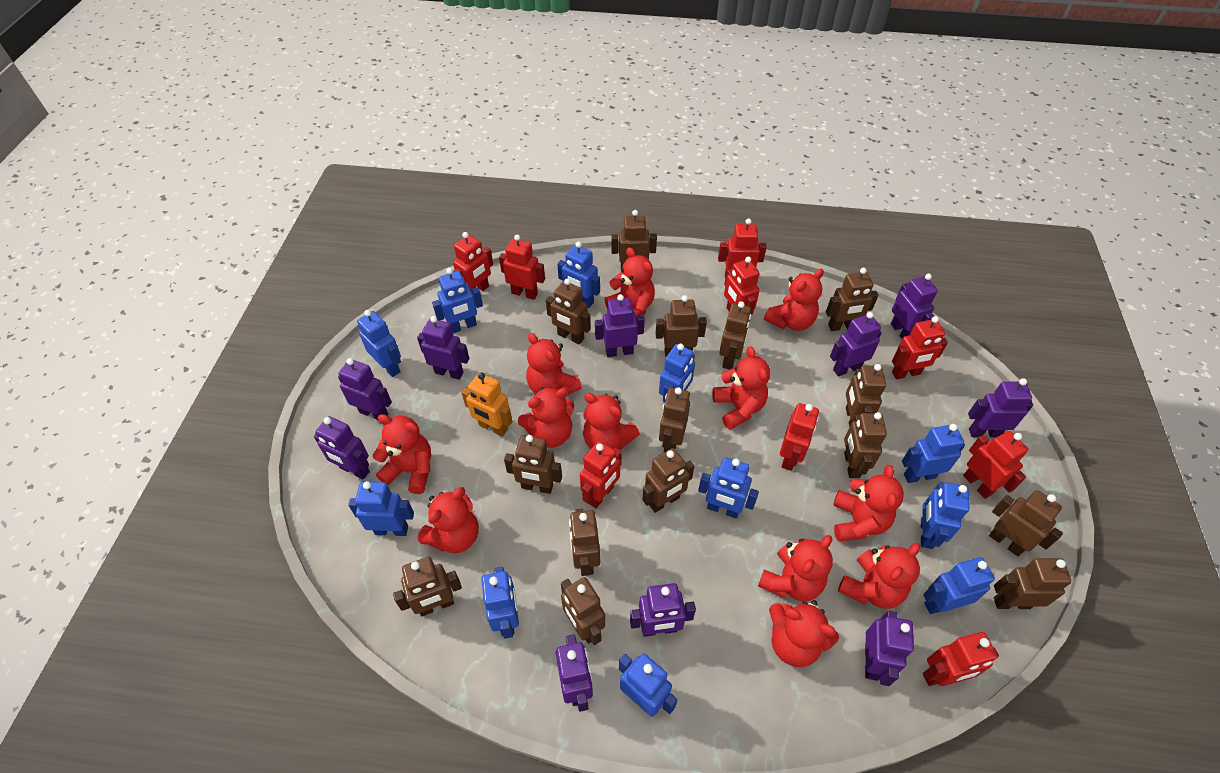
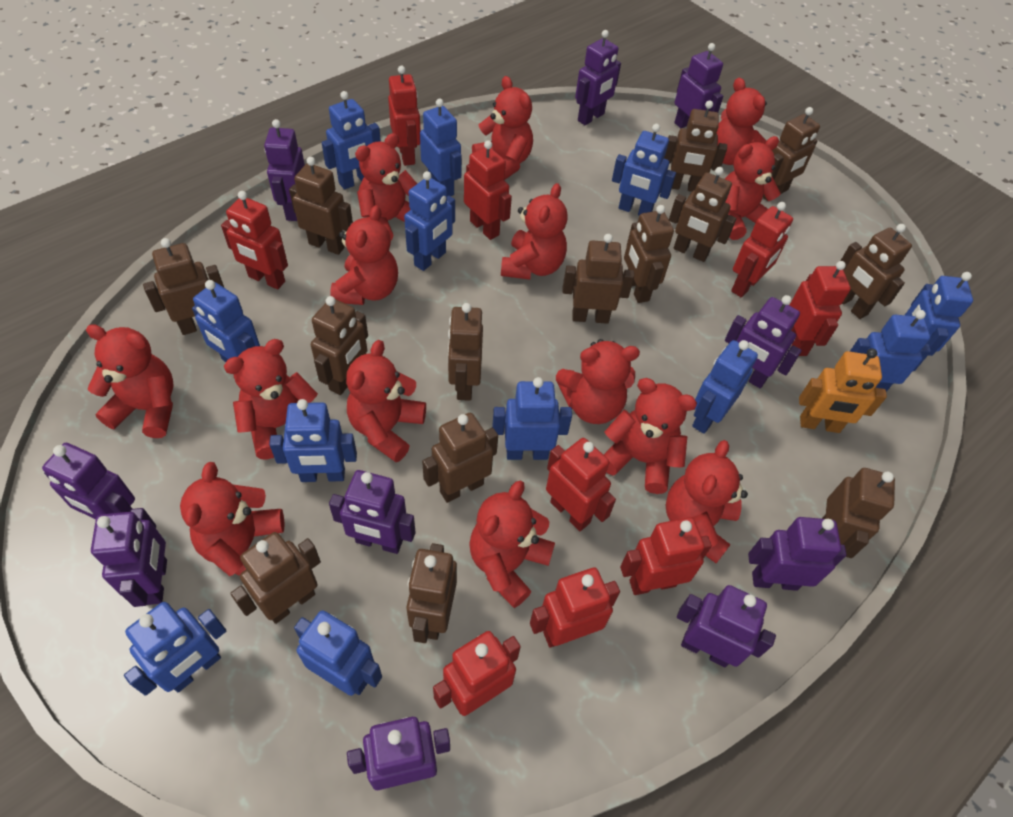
blue robot: 11 -> 12
brown robot: 15 -> 14
red teddy bear: 12 -> 14

